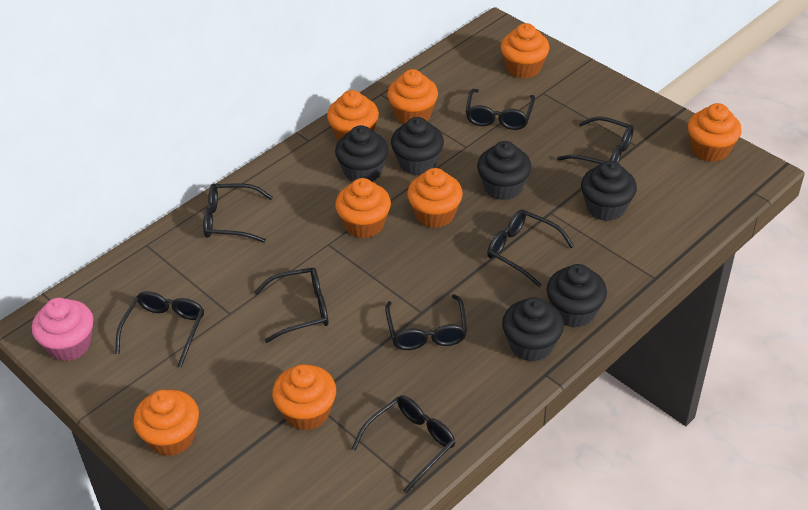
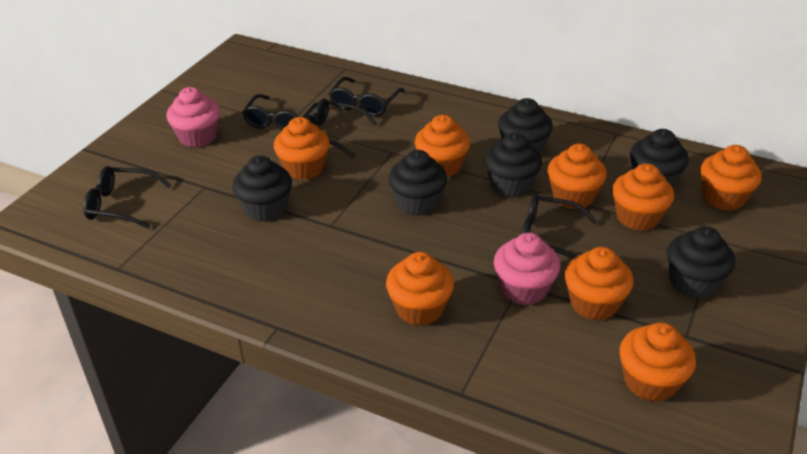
black glasses: 8 -> 5
pink cupcake: 1 -> 2

